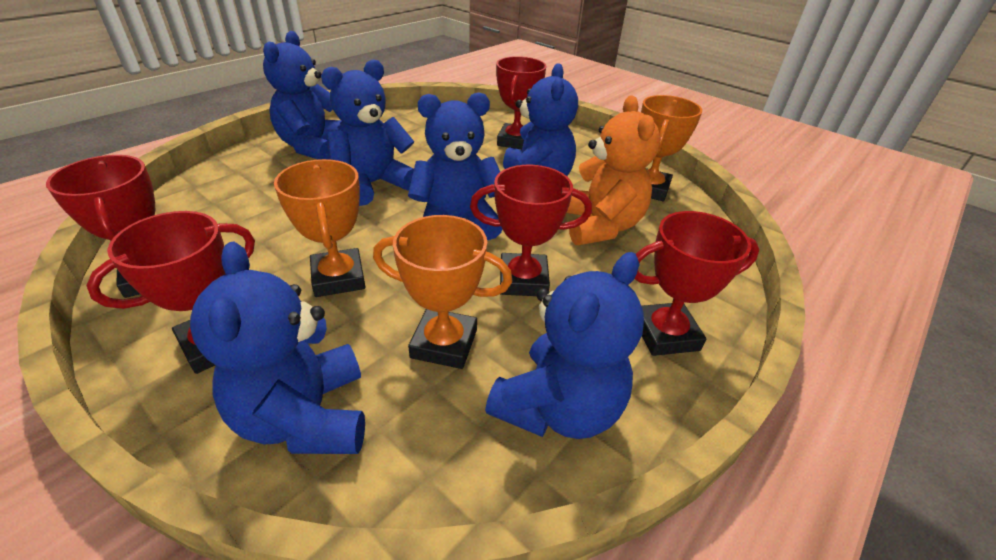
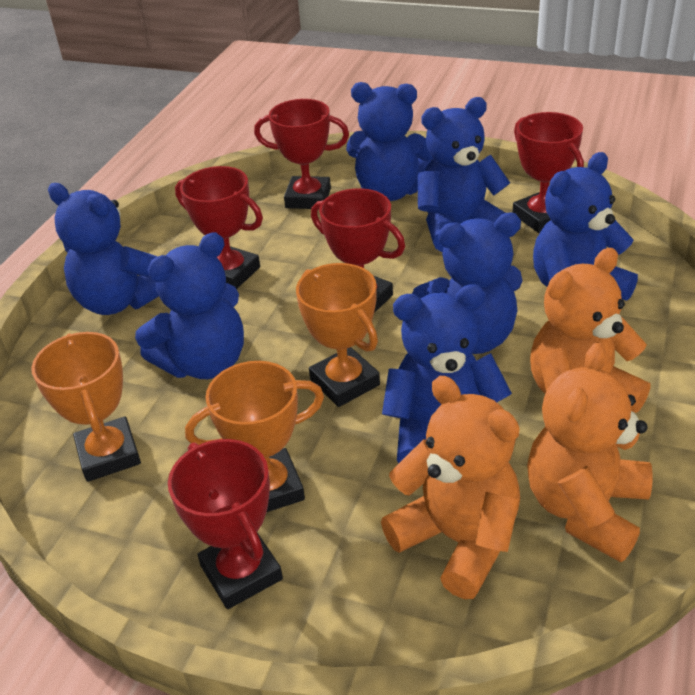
blue teddy bear: 6 -> 7
orange teddy bear: 1 -> 3

